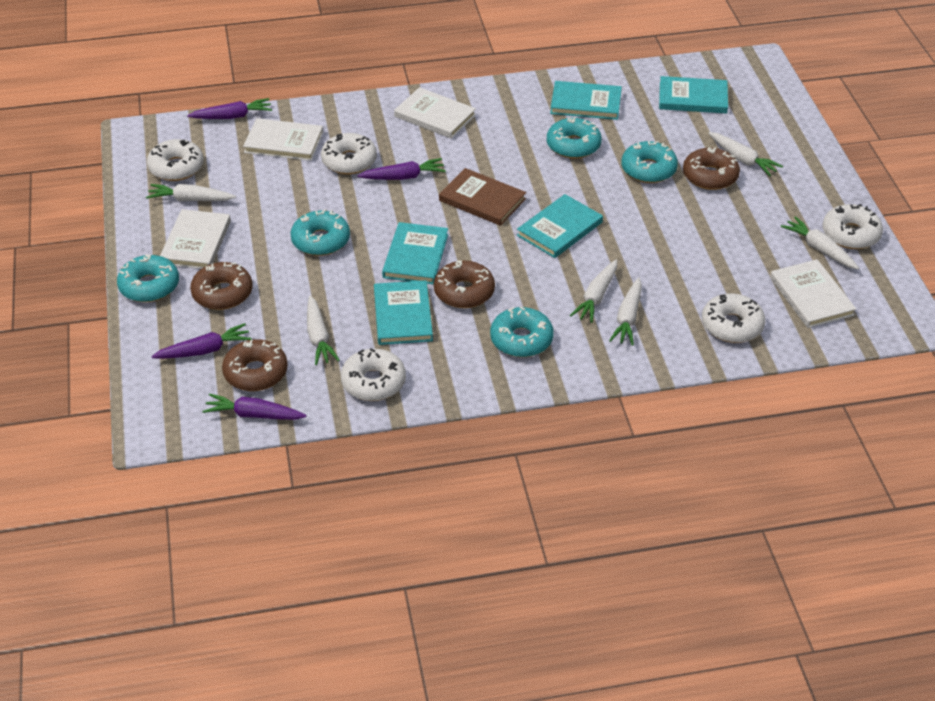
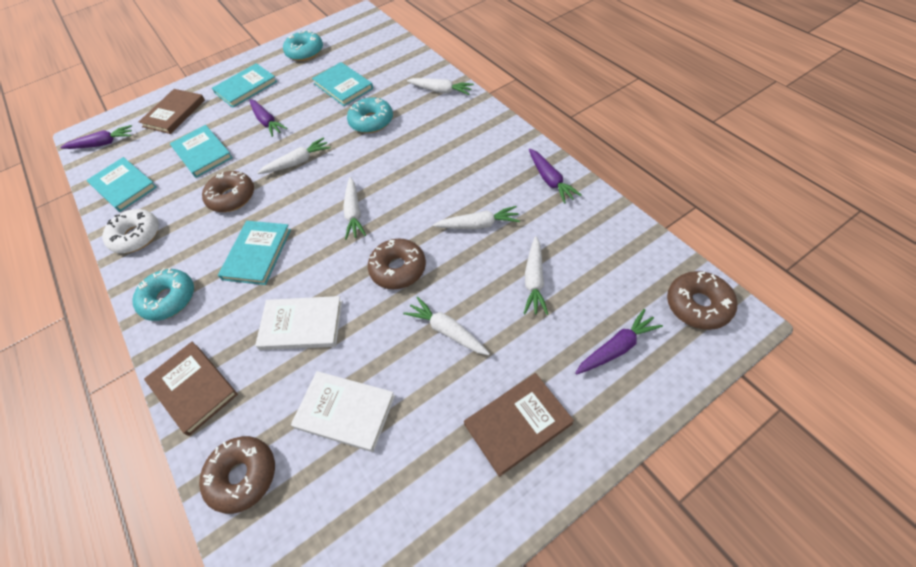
brown book: 1 -> 3
turquoise donut: 5 -> 3
white book: 4 -> 2
white donut: 5 -> 1

